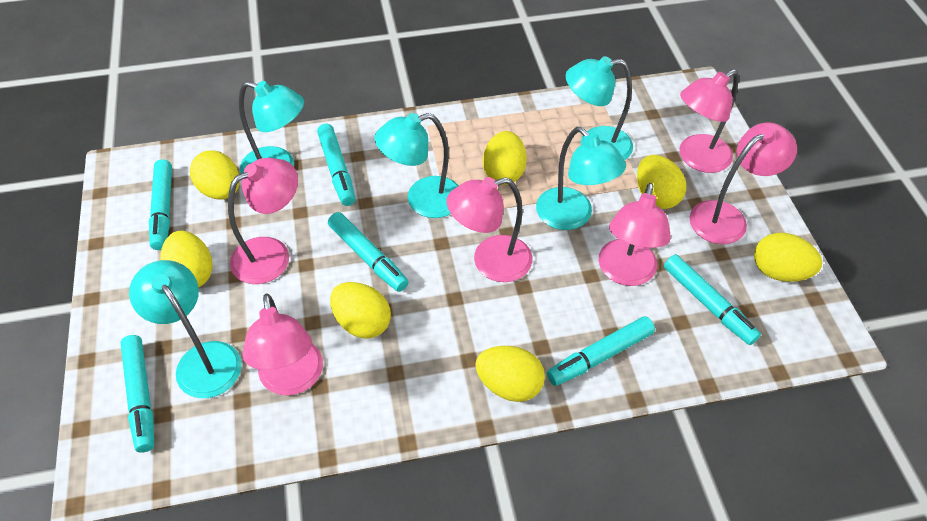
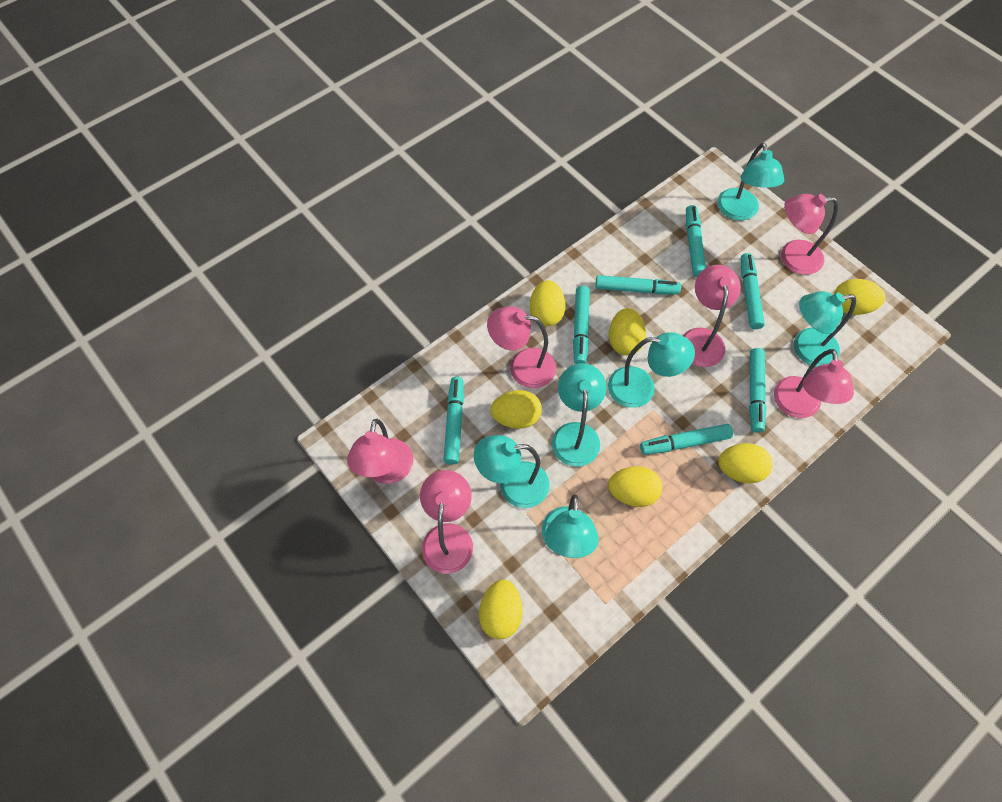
turquoise lamp: 5 -> 6
turquoise marker: 6 -> 7

